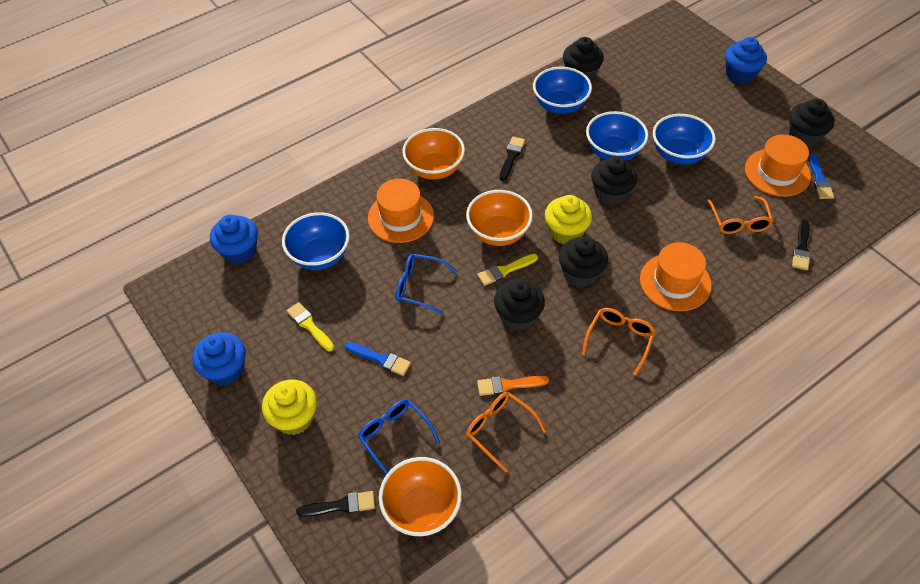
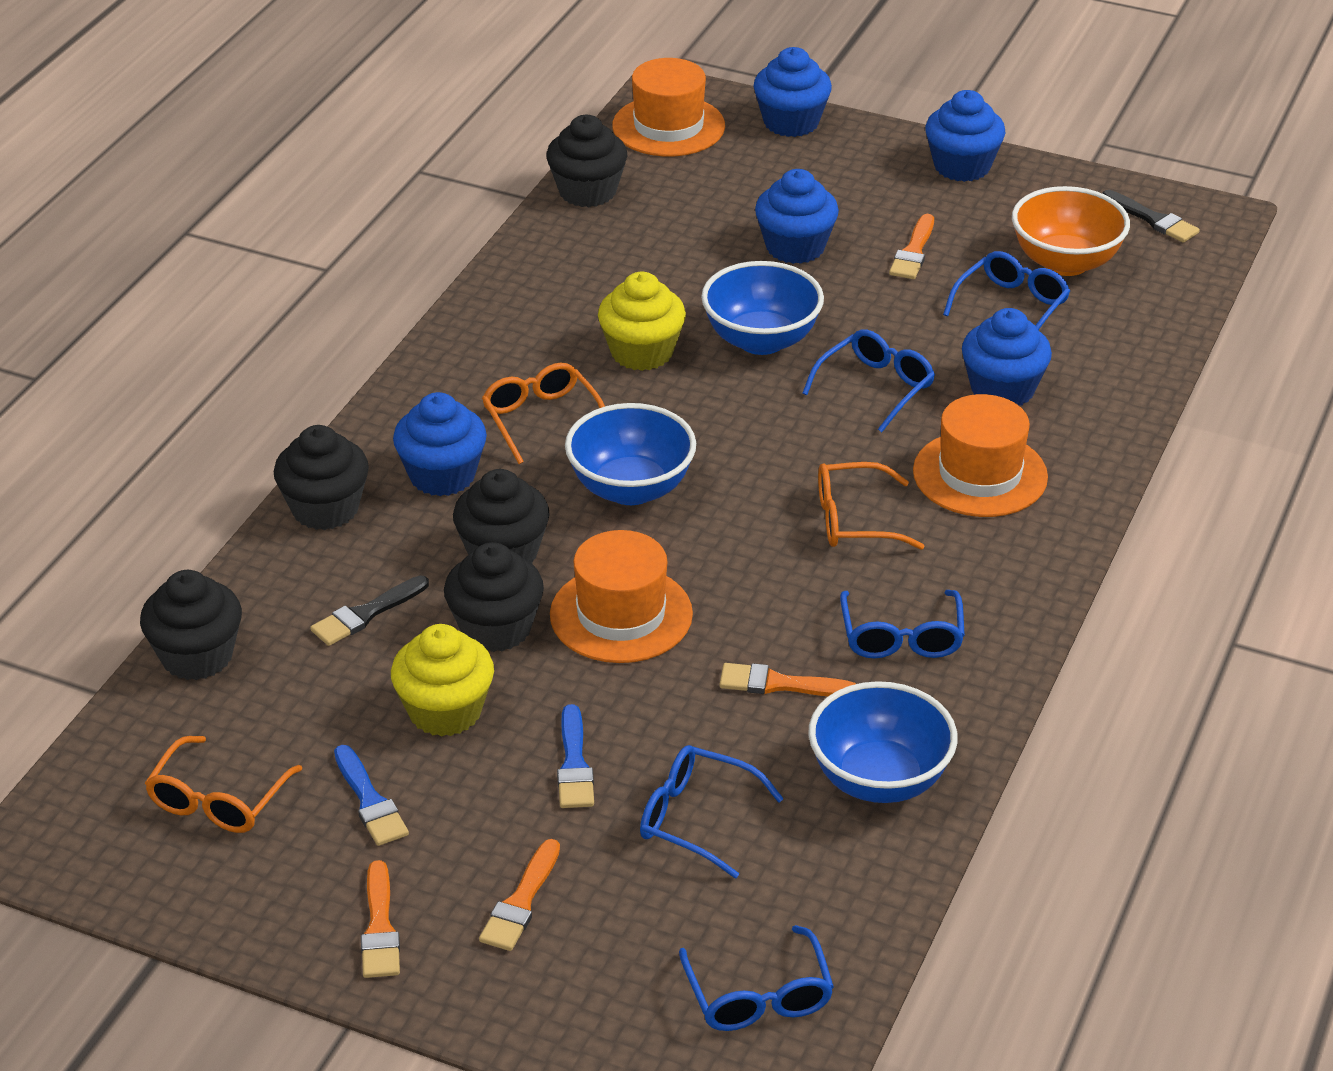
black brush: 3 -> 2
blue bowl: 4 -> 3
blue cupcake: 3 -> 5
blue glasses: 2 -> 5
orange bowl: 3 -> 1
orange brush: 1 -> 4
yellow brush: 2 -> 0

